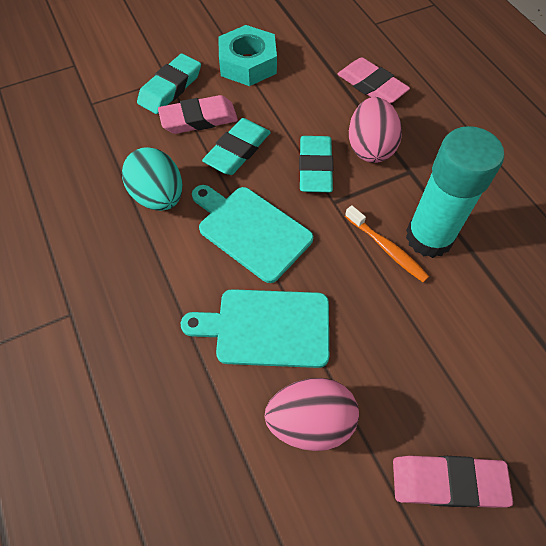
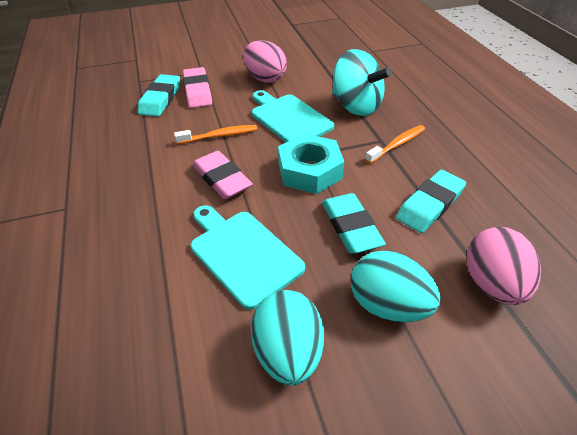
orange toothbrush: 1 -> 2
pink eraser: 3 -> 2
turquoise egg: 1 -> 2
turquoise glue stick: 1 -> 0
turquoise spinning top: 0 -> 1

